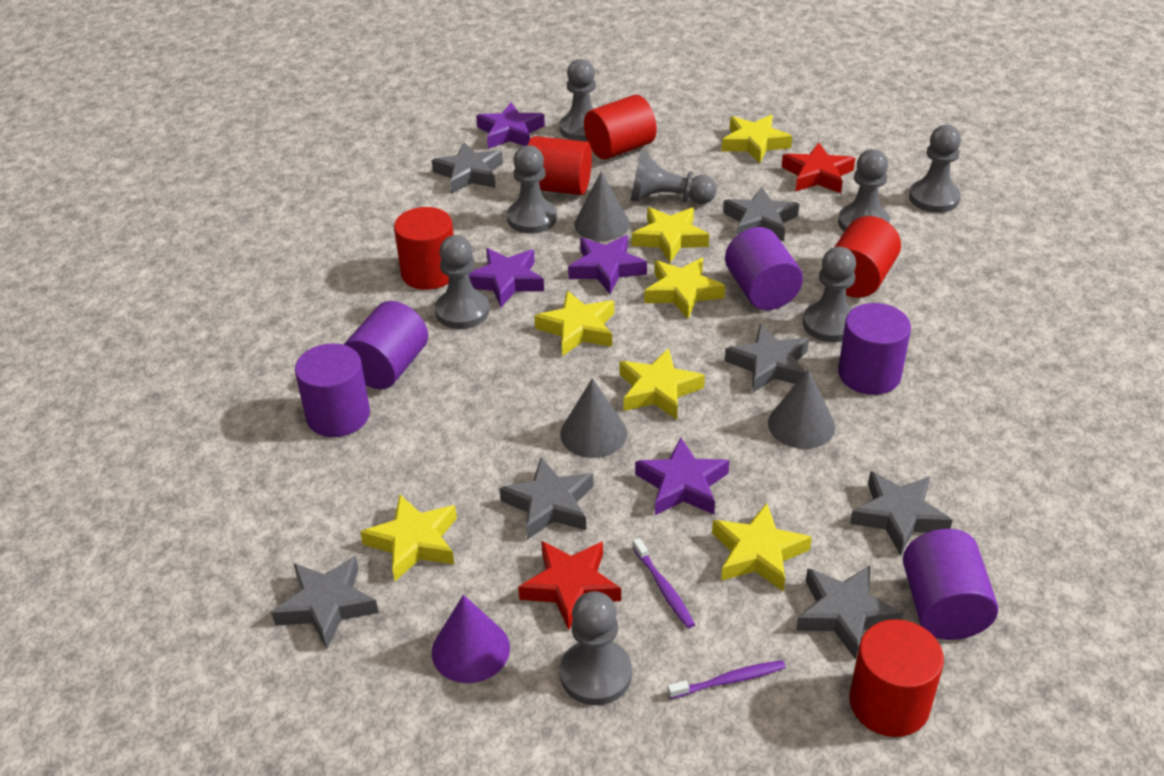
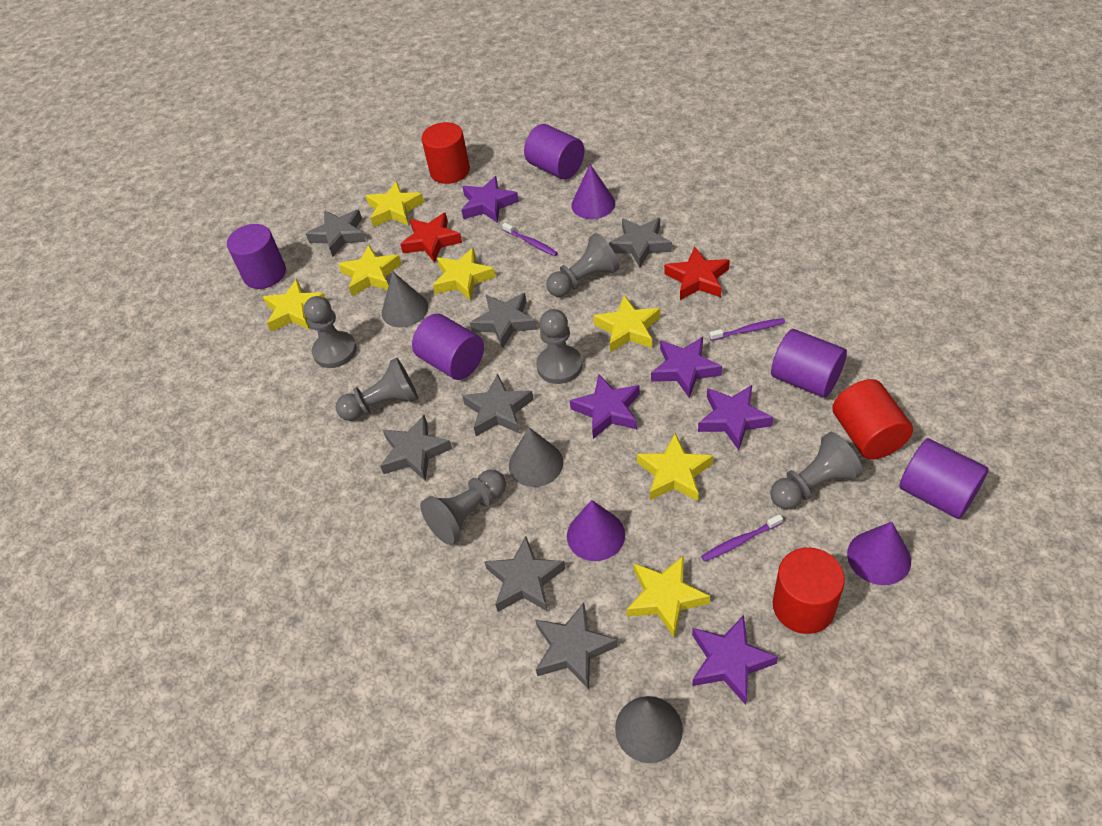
grey pawn: 8 -> 6
purple cone: 1 -> 3
purple star: 4 -> 5
purple toothbrush: 2 -> 3
red cylinder: 5 -> 3

